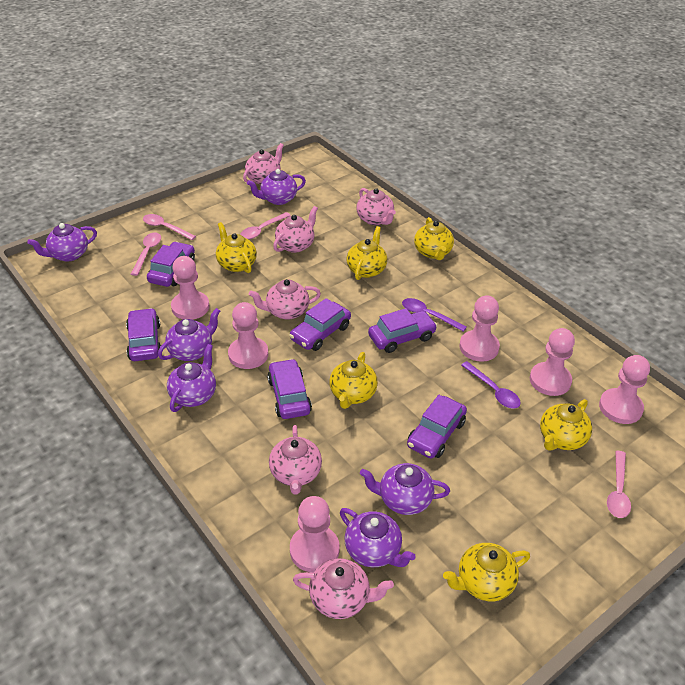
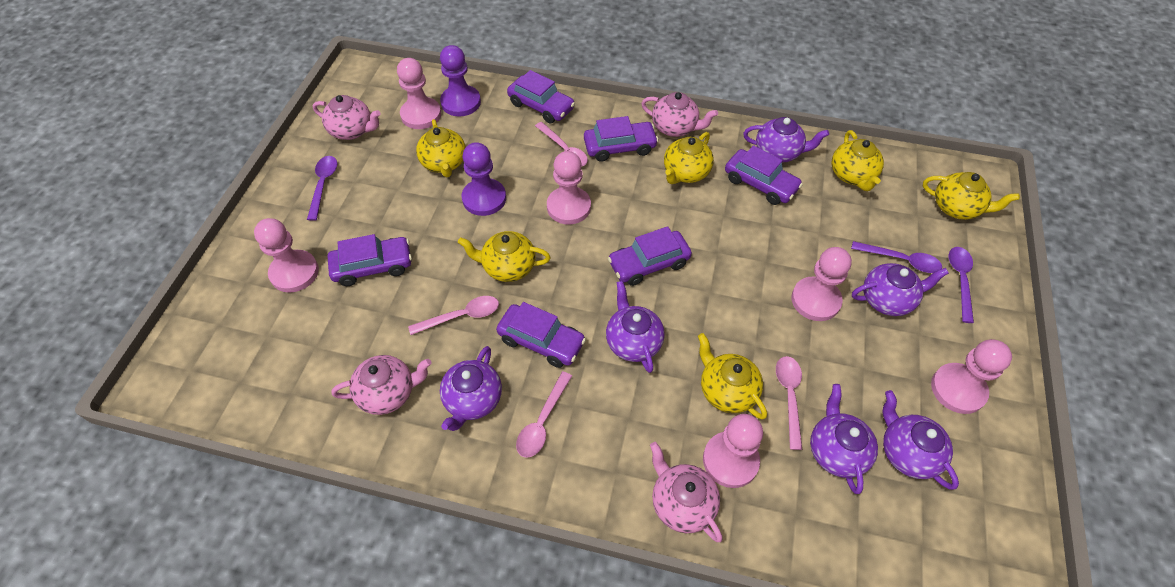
pink teapot: 6 -> 4
purple pawn: 0 -> 2
purple spoon: 2 -> 3

